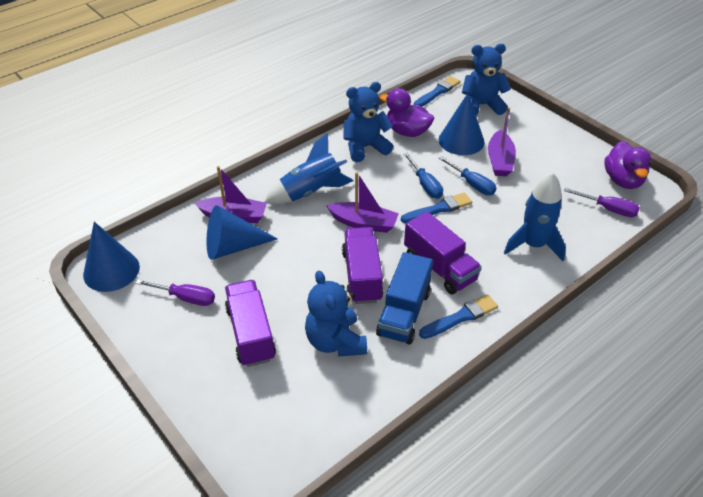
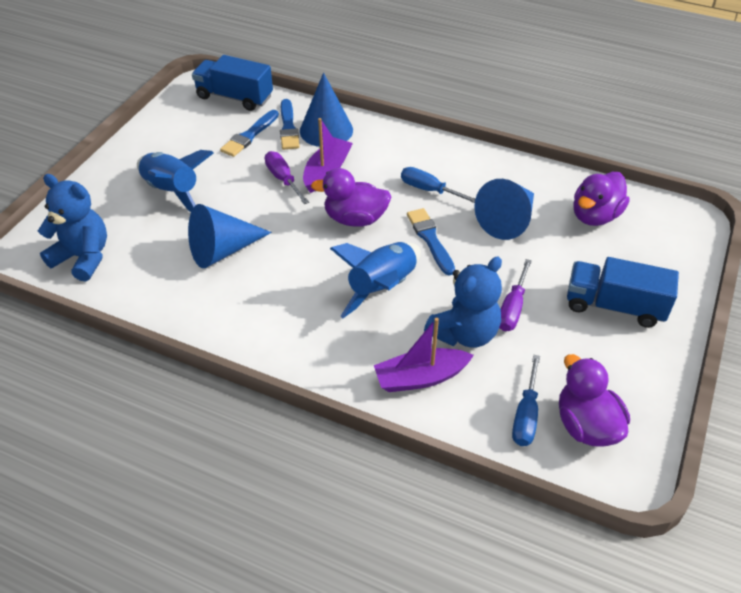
blue teddy bear: 3 -> 2
blue truck: 1 -> 2
purple boat: 3 -> 2
purple duck: 2 -> 3
purple truck: 3 -> 0

